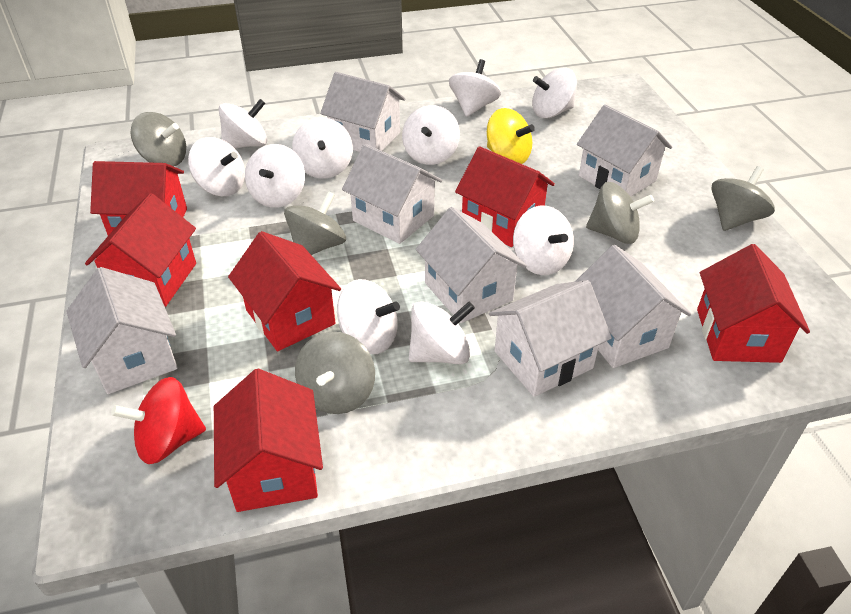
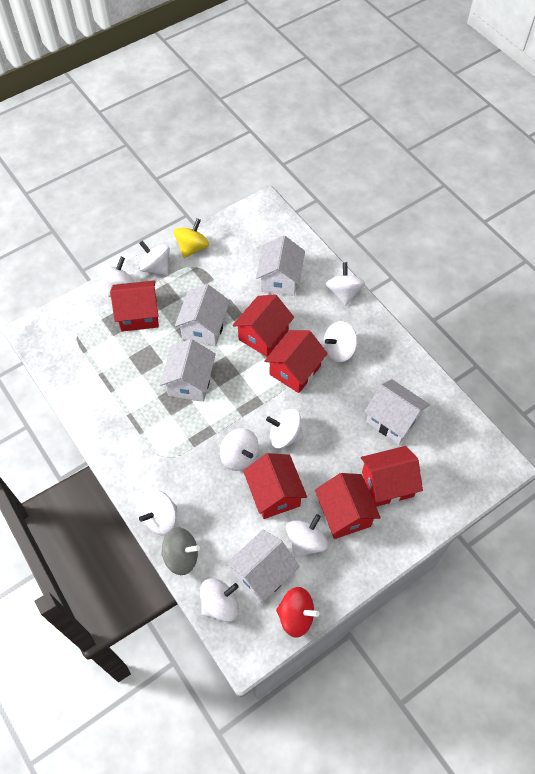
grey spinning top: 5 -> 1
white house: 7 -> 5
white spinning top: 10 -> 9

